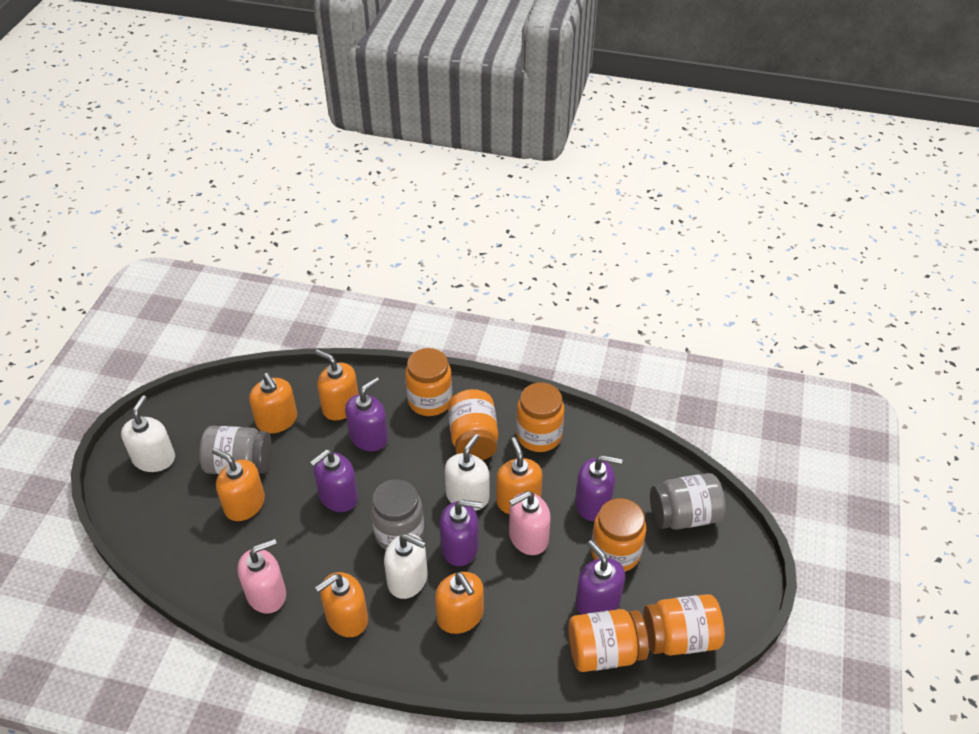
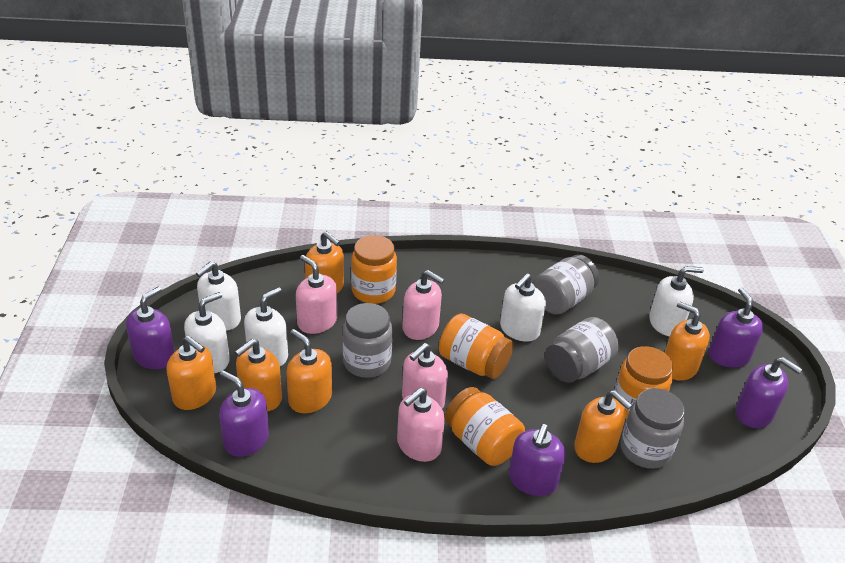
grey jar: 3 -> 4
orange jar: 6 -> 4
pink soap dispenser: 2 -> 4
white soap dispenser: 3 -> 5

